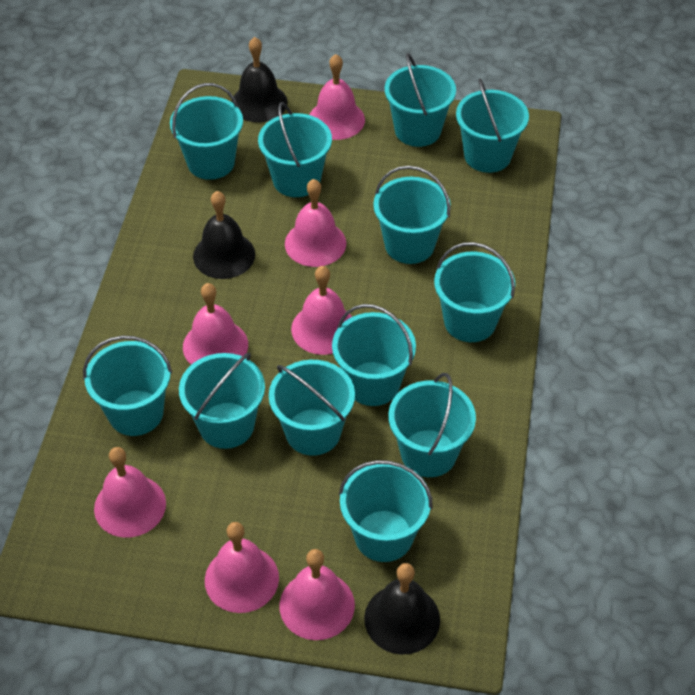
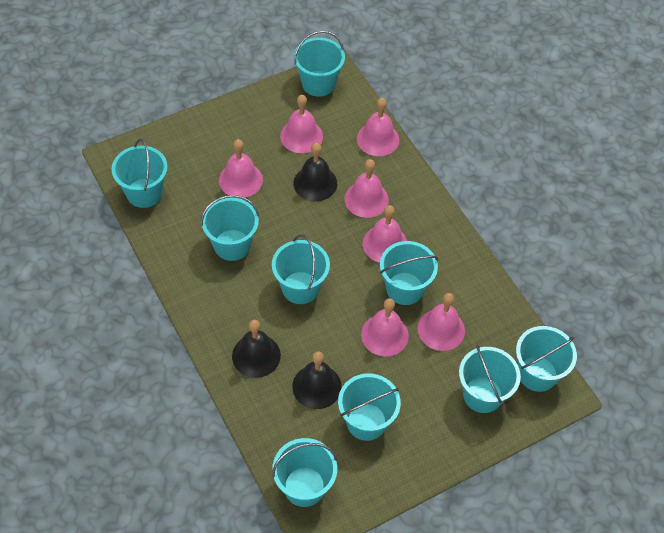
turquoise bucket: 12 -> 9

